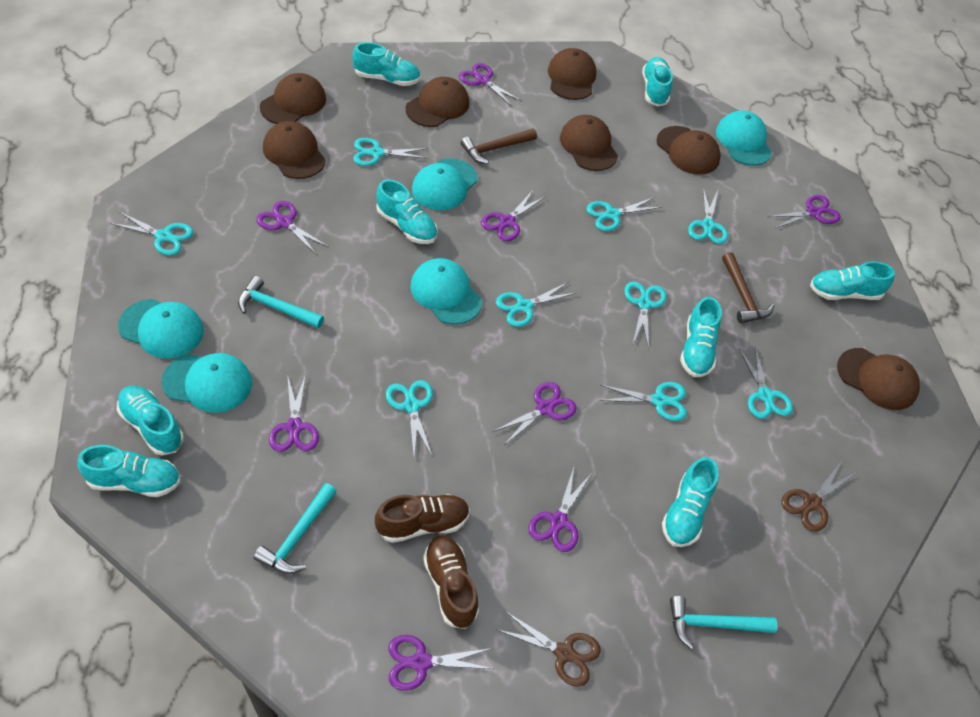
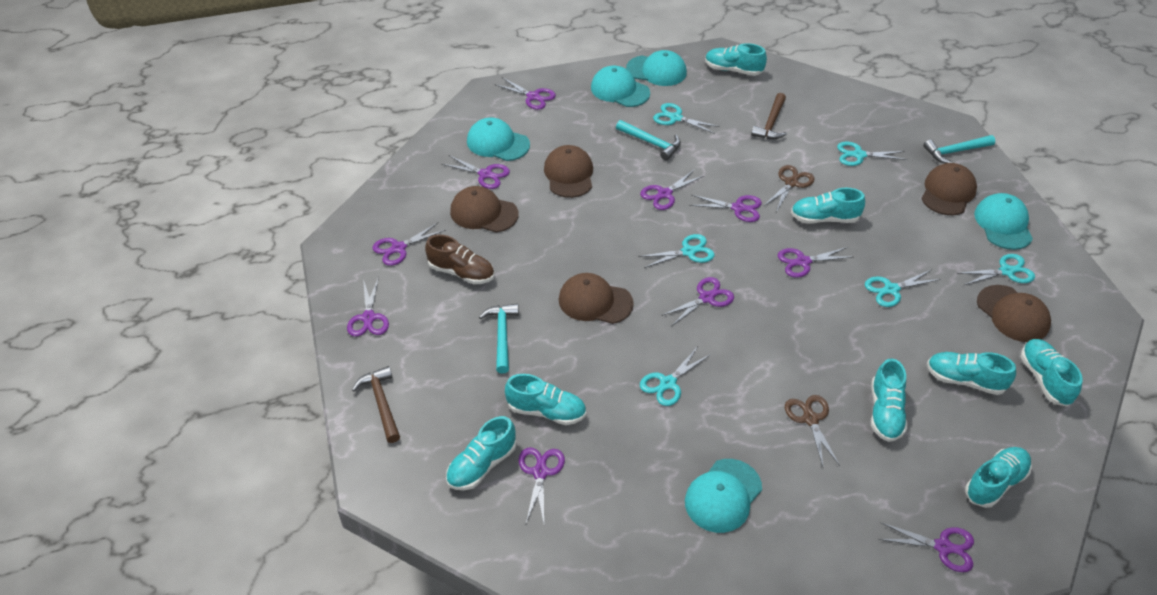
brown cap: 7 -> 5
brown shoe: 2 -> 1
purple scissors: 8 -> 10
turquoise scissors: 9 -> 6

